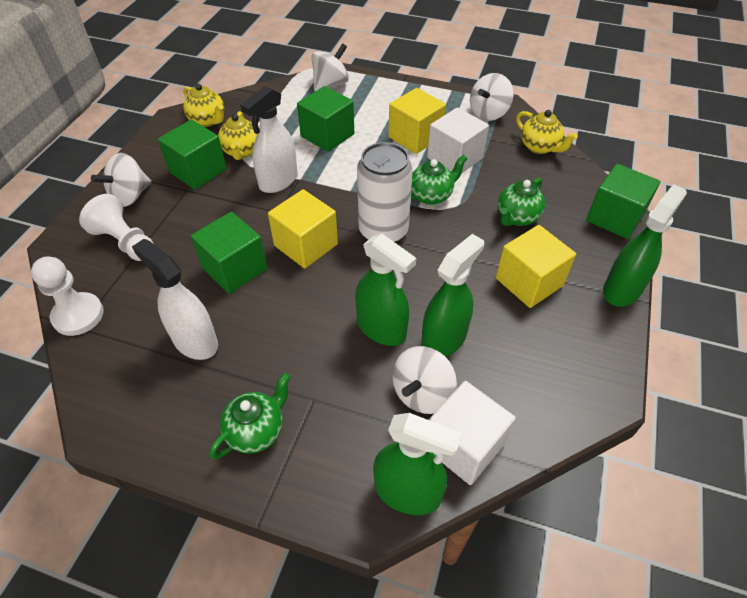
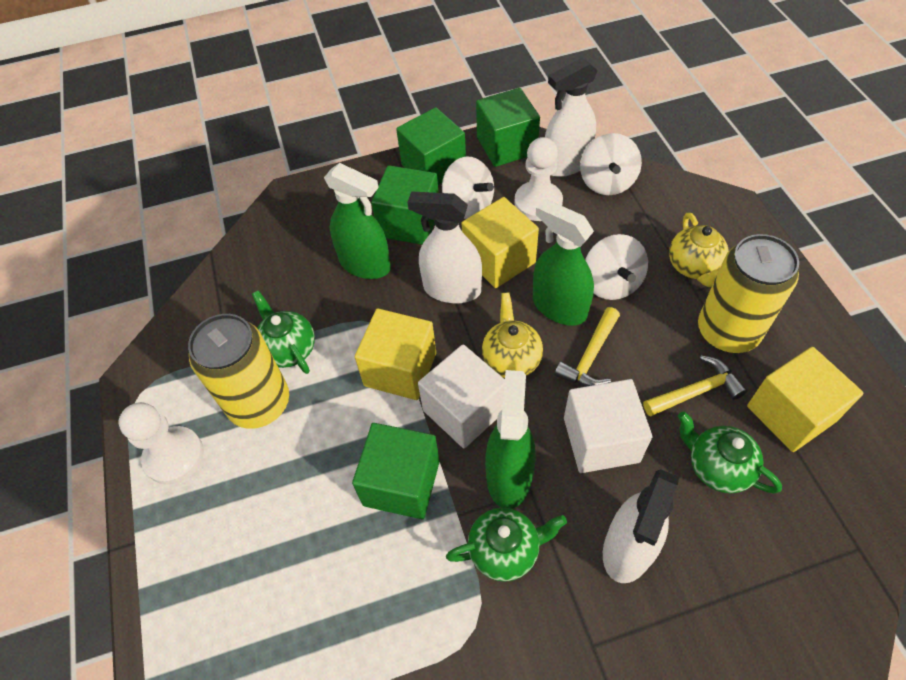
green spray bottle: 4 -> 3
white can: 1 -> 0
white spinning top: 4 -> 3
white spray bottle: 2 -> 3
yellow can: 0 -> 2
yellow hammer: 0 -> 2
yellow teapot: 3 -> 2

